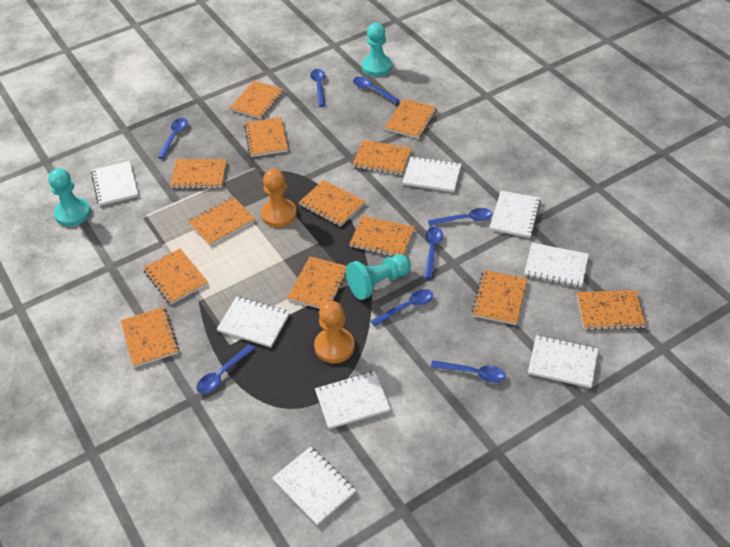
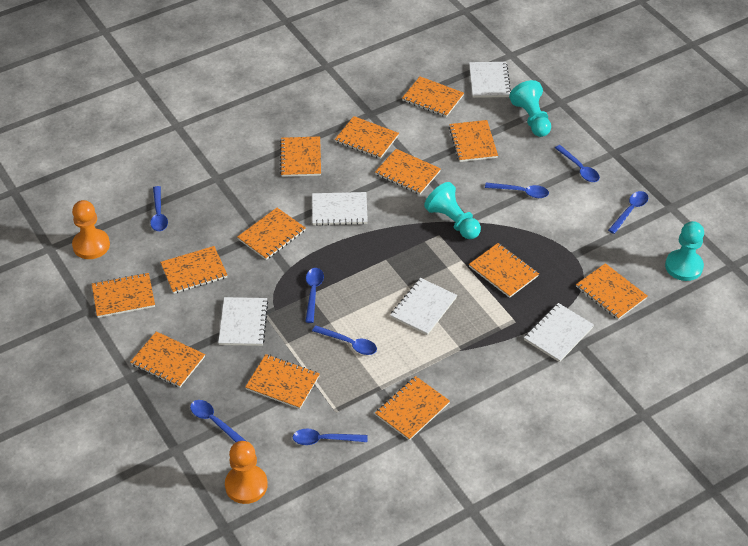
white notebook: 8 -> 5

